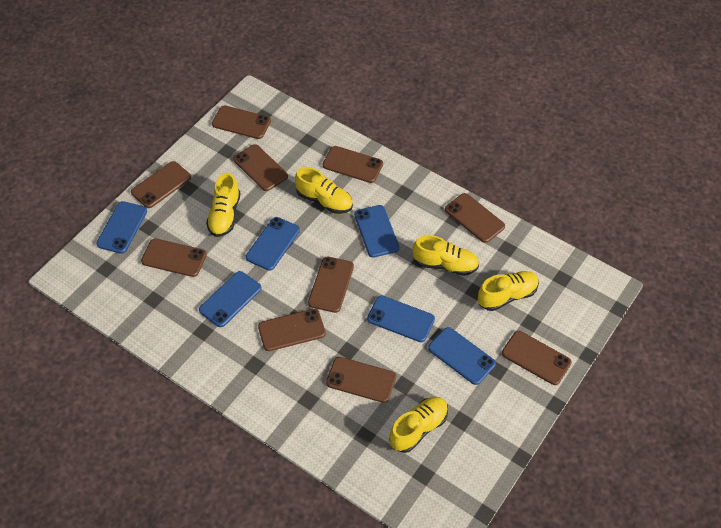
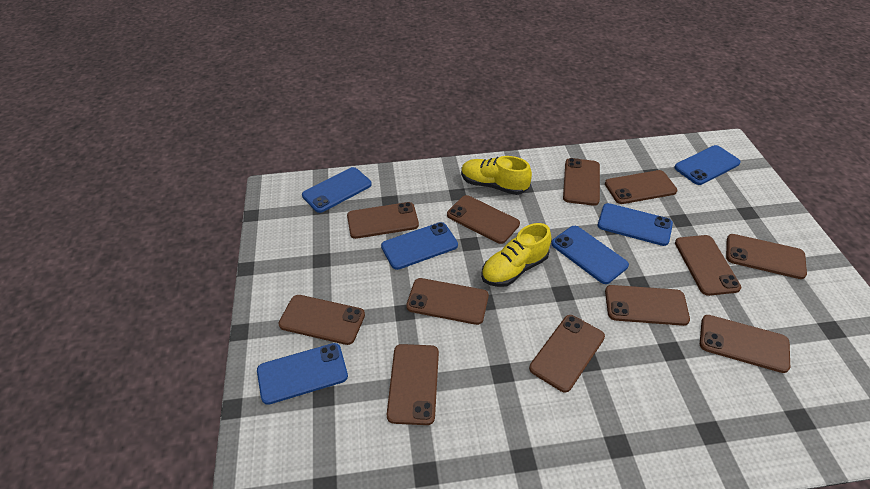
brown phone: 10 -> 12
yellow shoe: 5 -> 2

